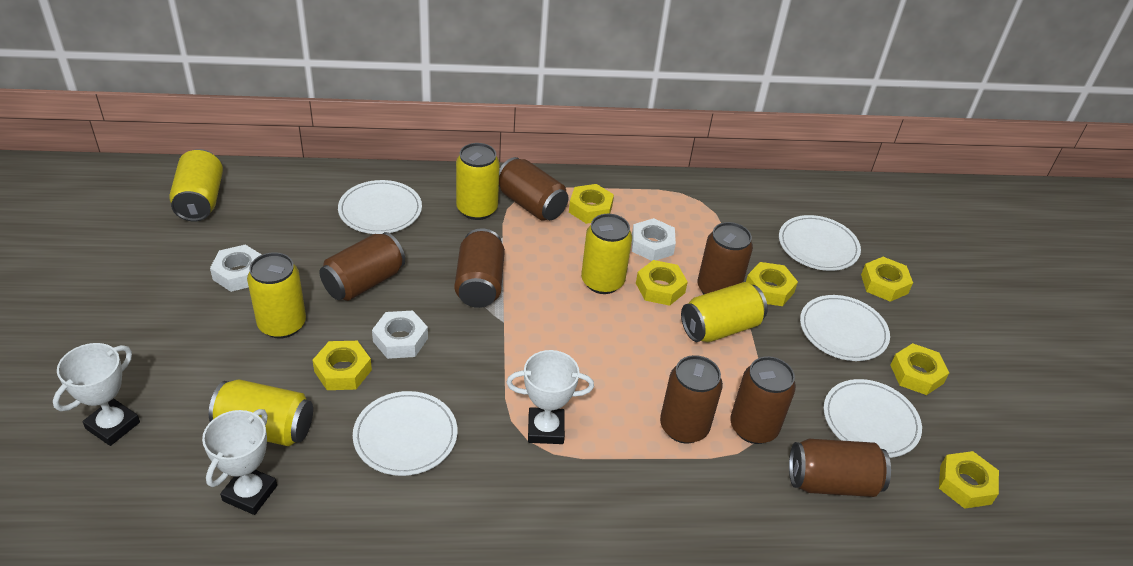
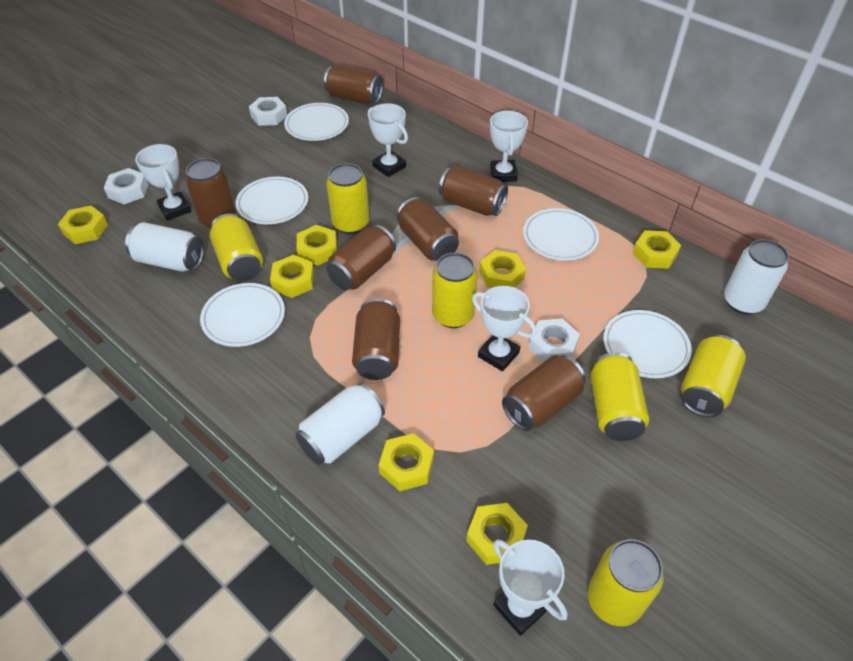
white can: 0 -> 3
white trophy: 3 -> 5

